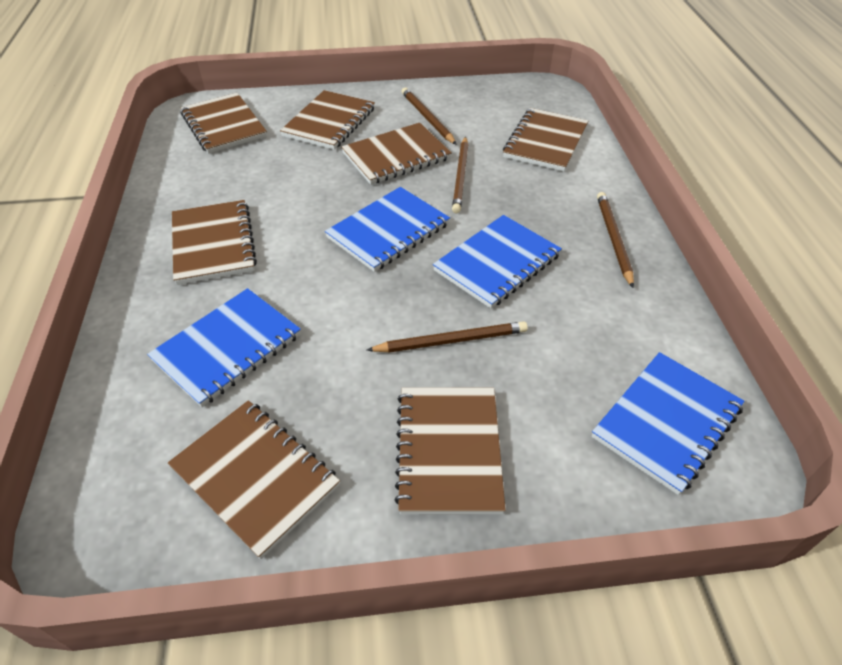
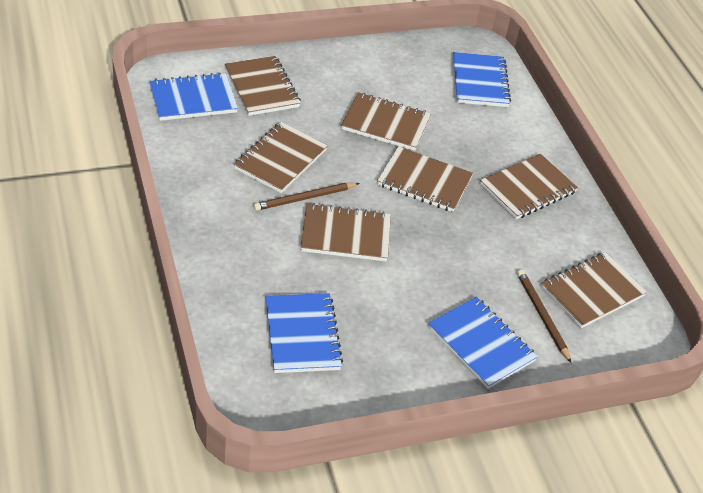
brown pencil: 4 -> 2

